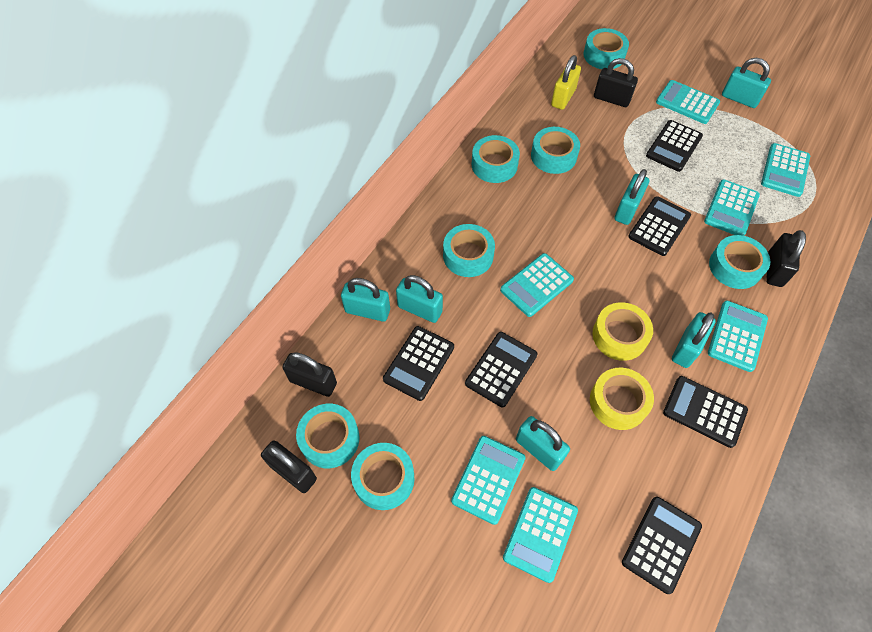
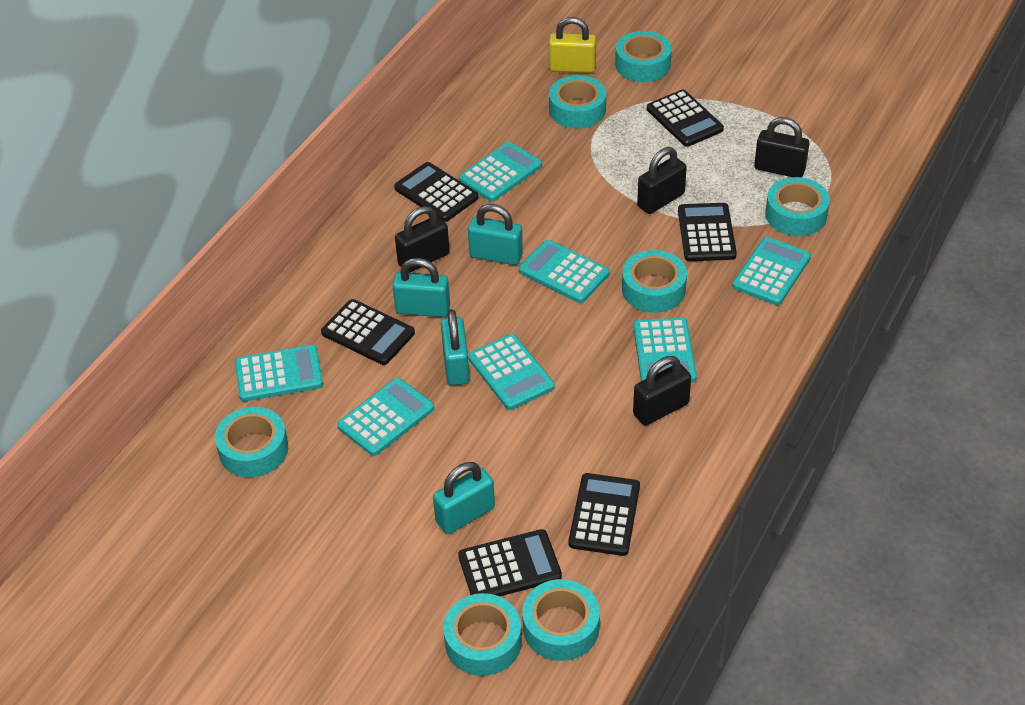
turquoise padlock: 6 -> 4
yellow tape: 2 -> 0

